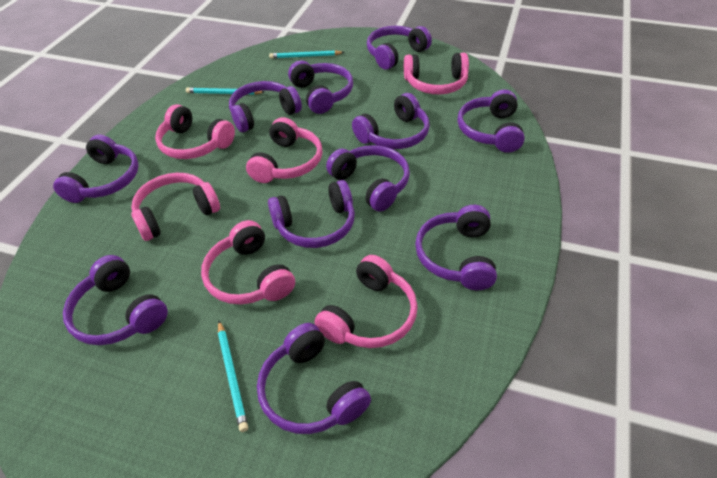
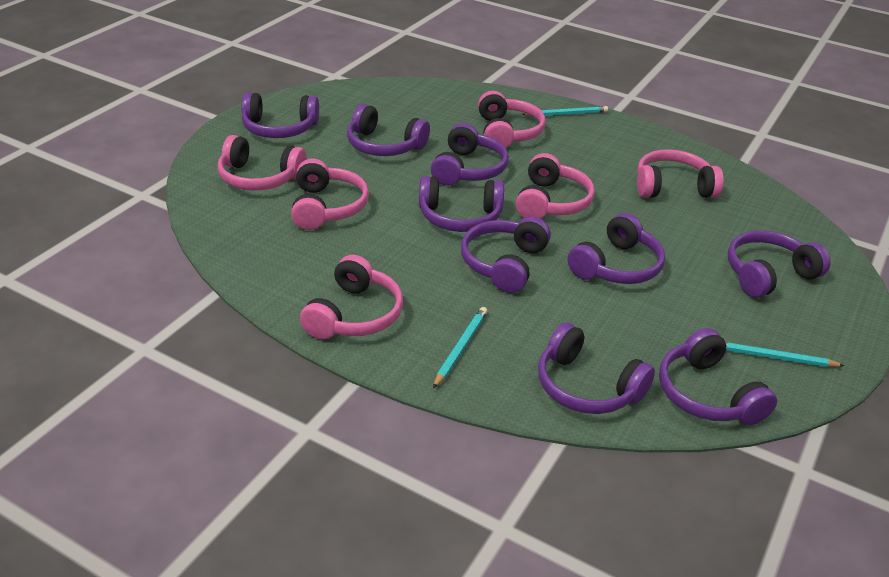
purple headphones: 11 -> 9

